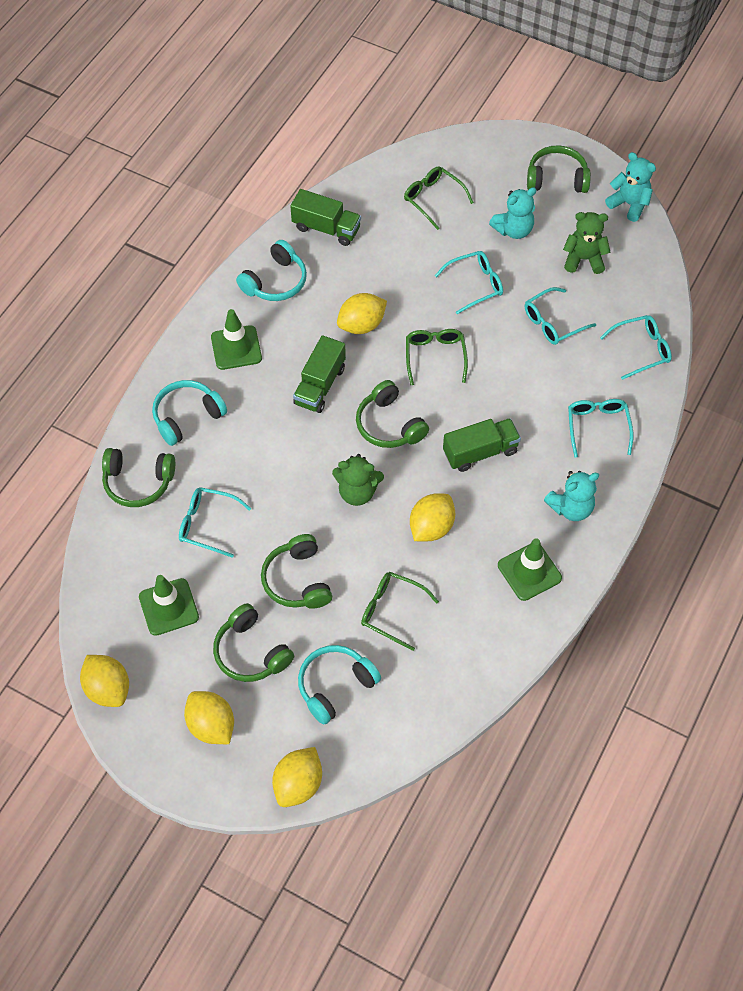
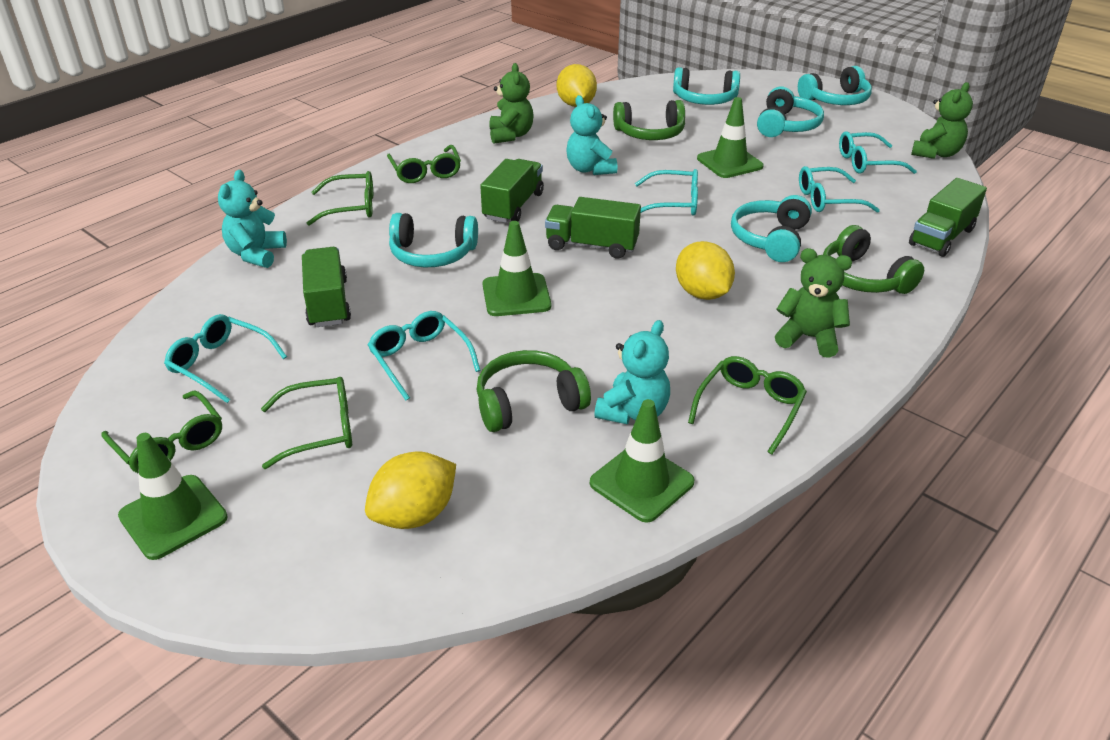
green glasses: 3 -> 5
green headphones: 5 -> 3
green teddy bear: 2 -> 3
green traffic cone: 3 -> 4
green truck: 3 -> 4
turquoise headphones: 3 -> 5
yellow lemon: 5 -> 3

